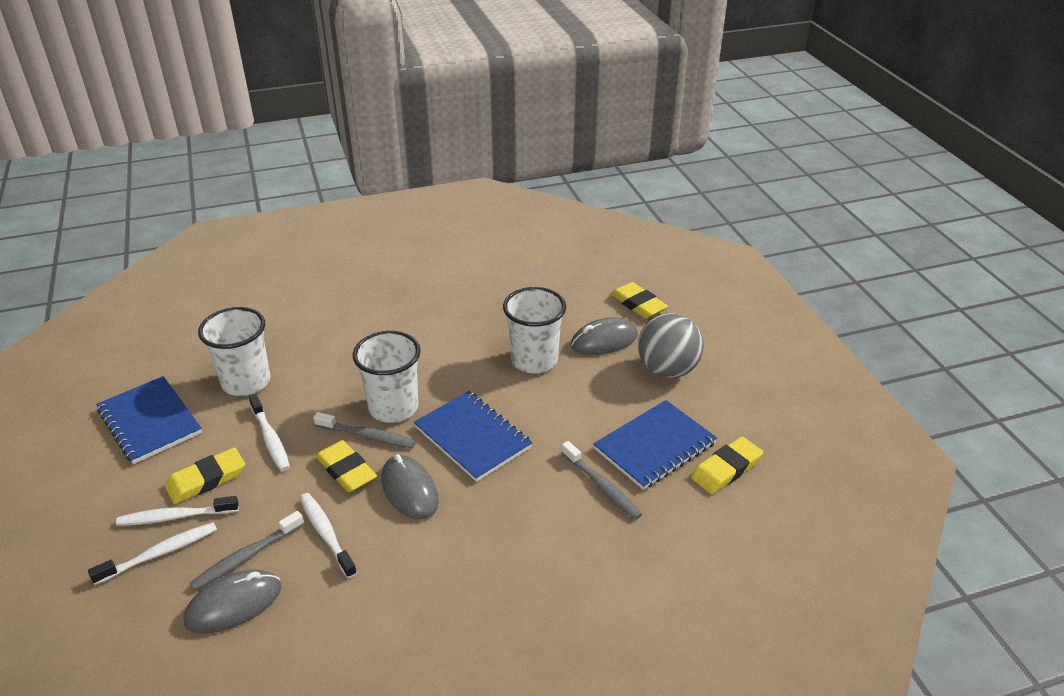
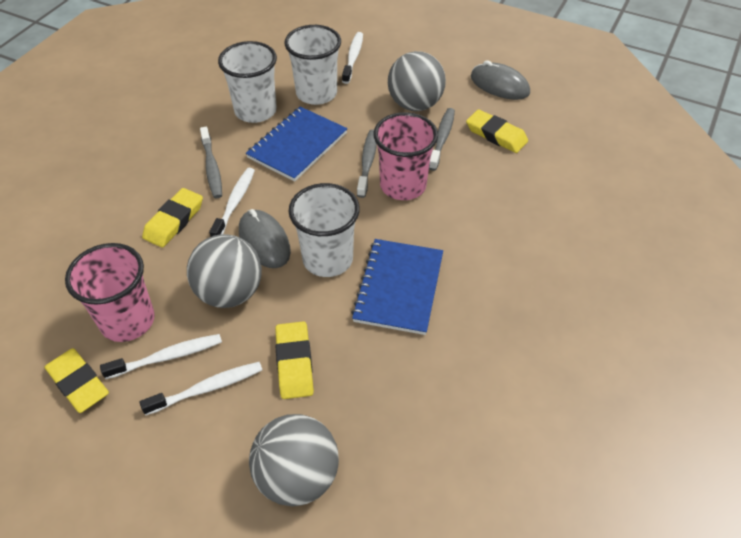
blue notebook: 3 -> 2
grey ball: 1 -> 3
grey mouse: 3 -> 2
pink cup: 0 -> 2

